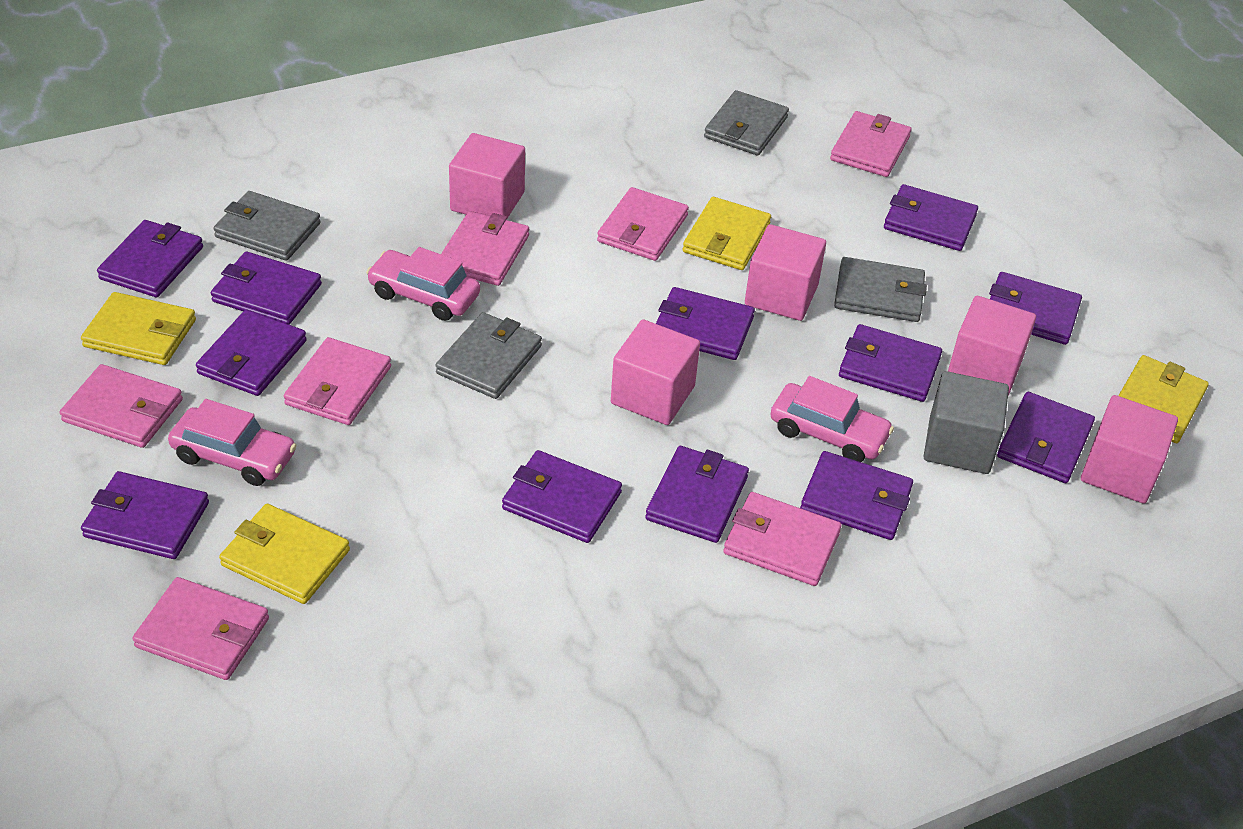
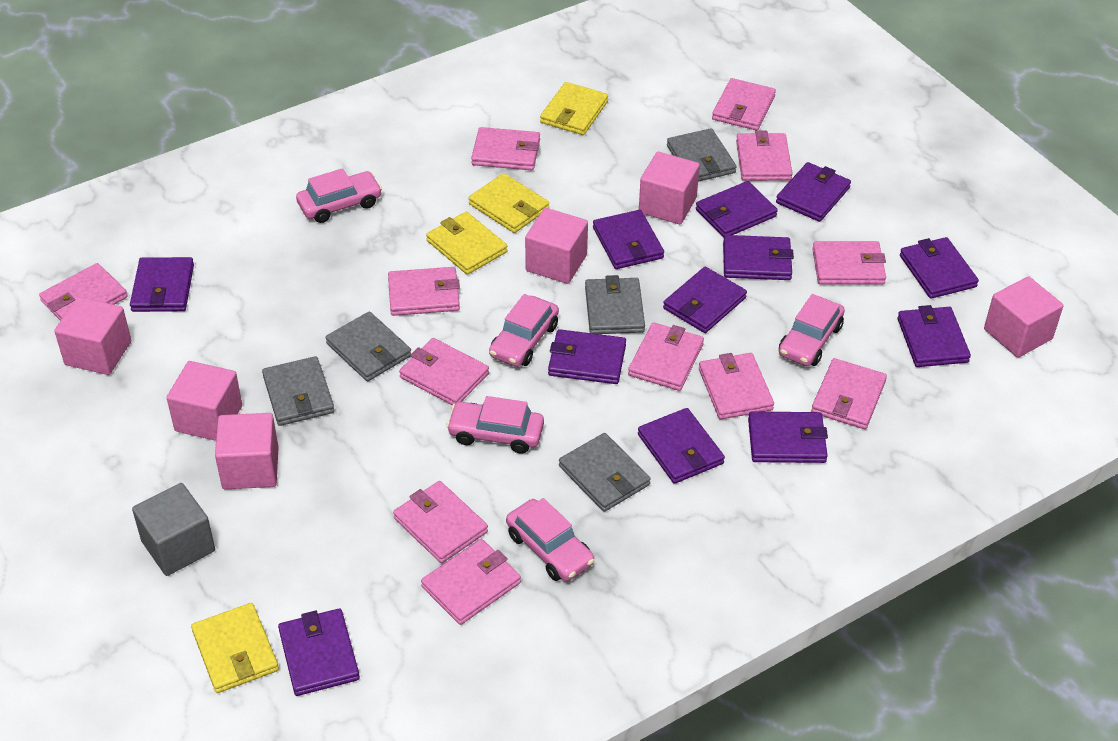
grey wallet: 4 -> 5
pink car: 3 -> 5
pink cube: 5 -> 6
pink wallet: 7 -> 12

